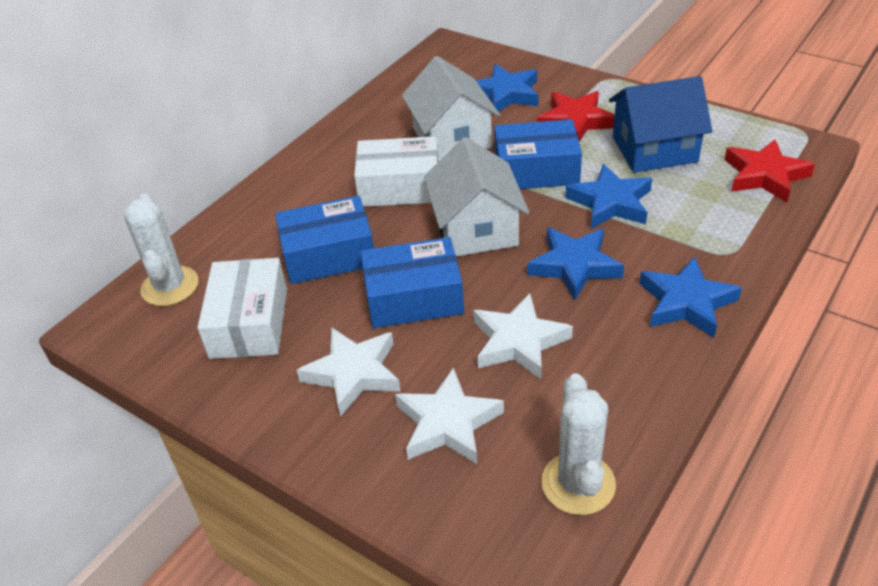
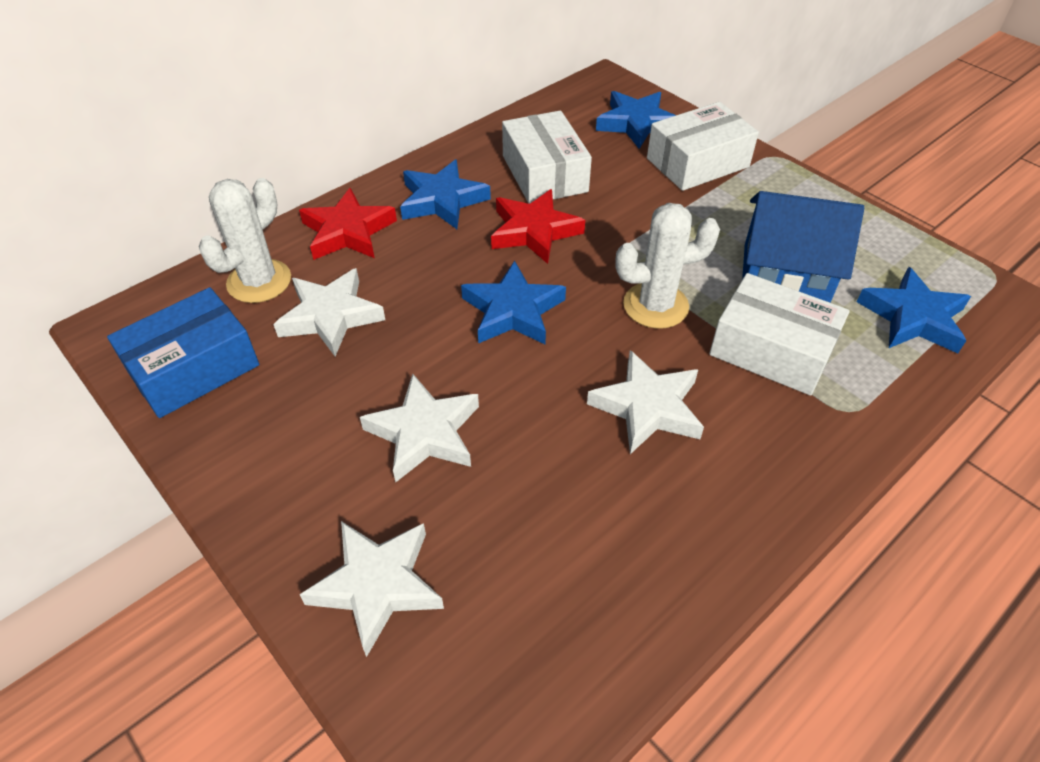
blue box: 3 -> 1
white box: 2 -> 3
white house: 2 -> 0
white star: 3 -> 4

